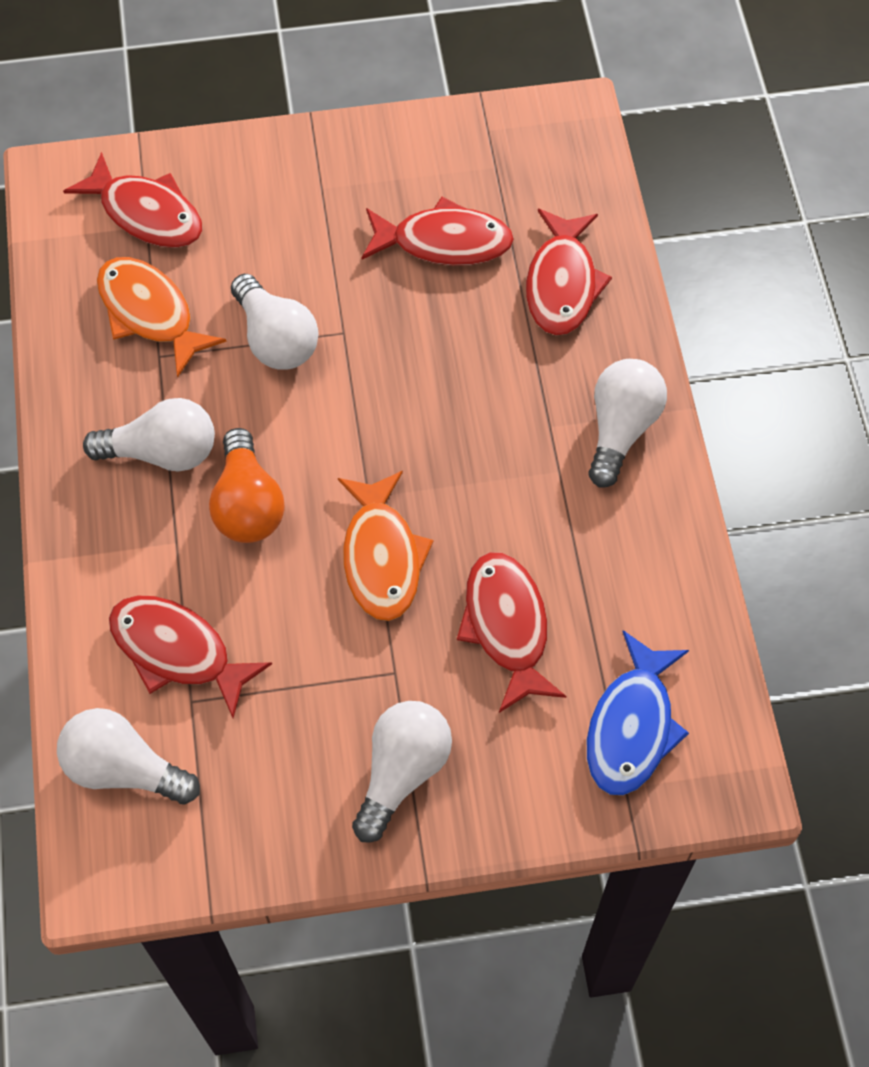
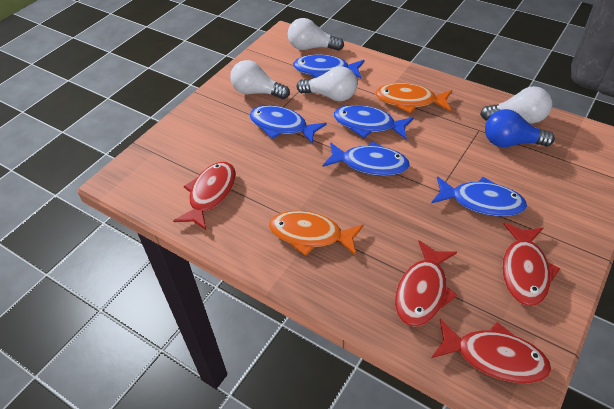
blue fish: 1 -> 5
blue light bulb: 0 -> 1
orange light bulb: 1 -> 0
red fish: 5 -> 4
white light bulb: 5 -> 4

